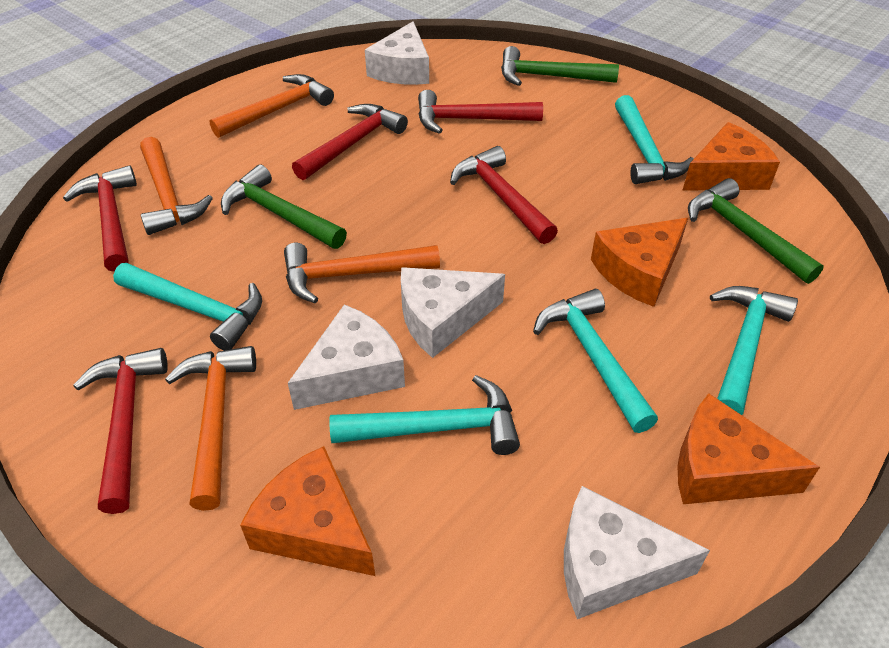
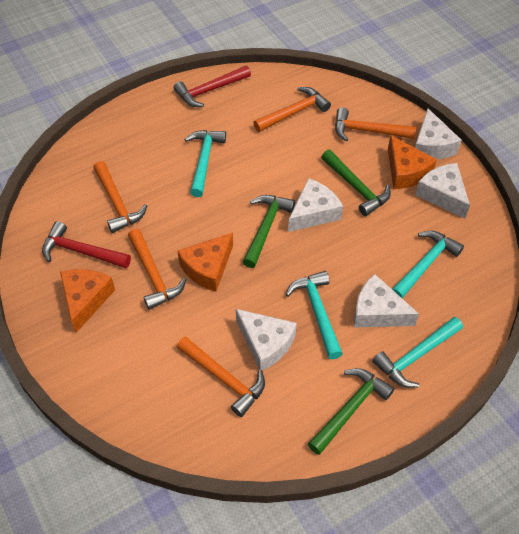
orange cheese: 4 -> 3
orange hammer: 4 -> 5
red hammer: 5 -> 2
turquoise hammer: 5 -> 4
white cheese: 4 -> 5

